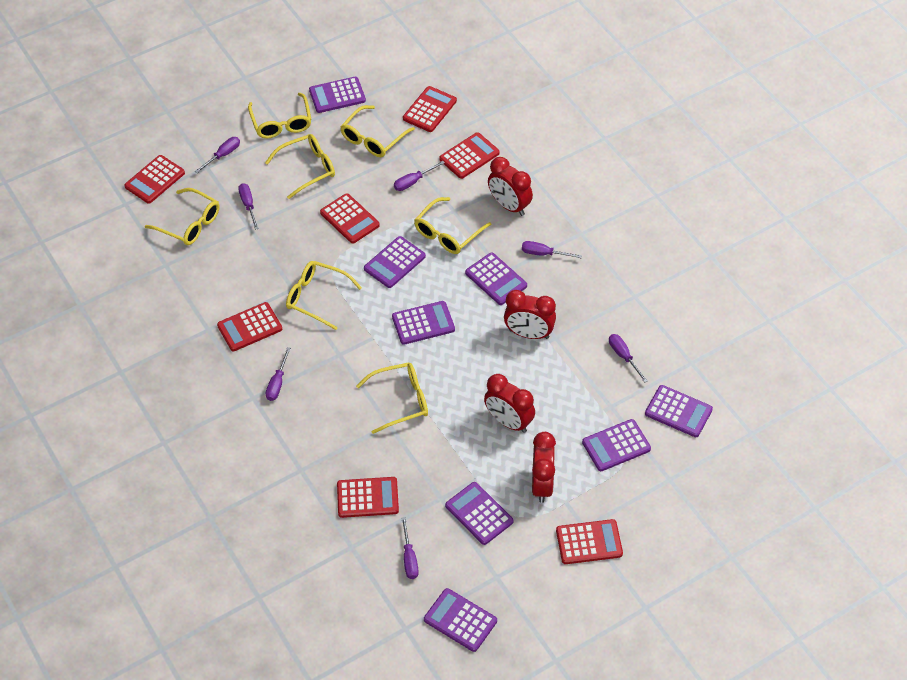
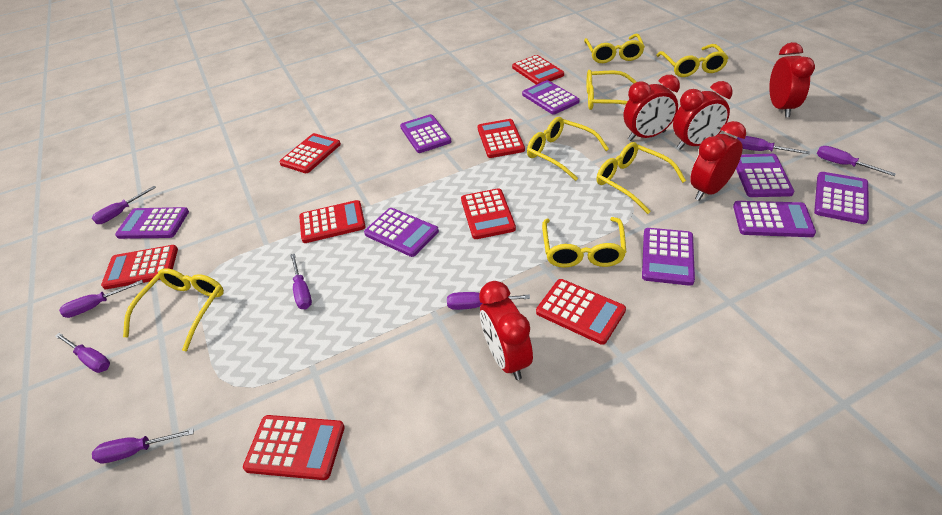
purple screwdriver: 7 -> 8
red calculator: 7 -> 8
red clock: 4 -> 5

